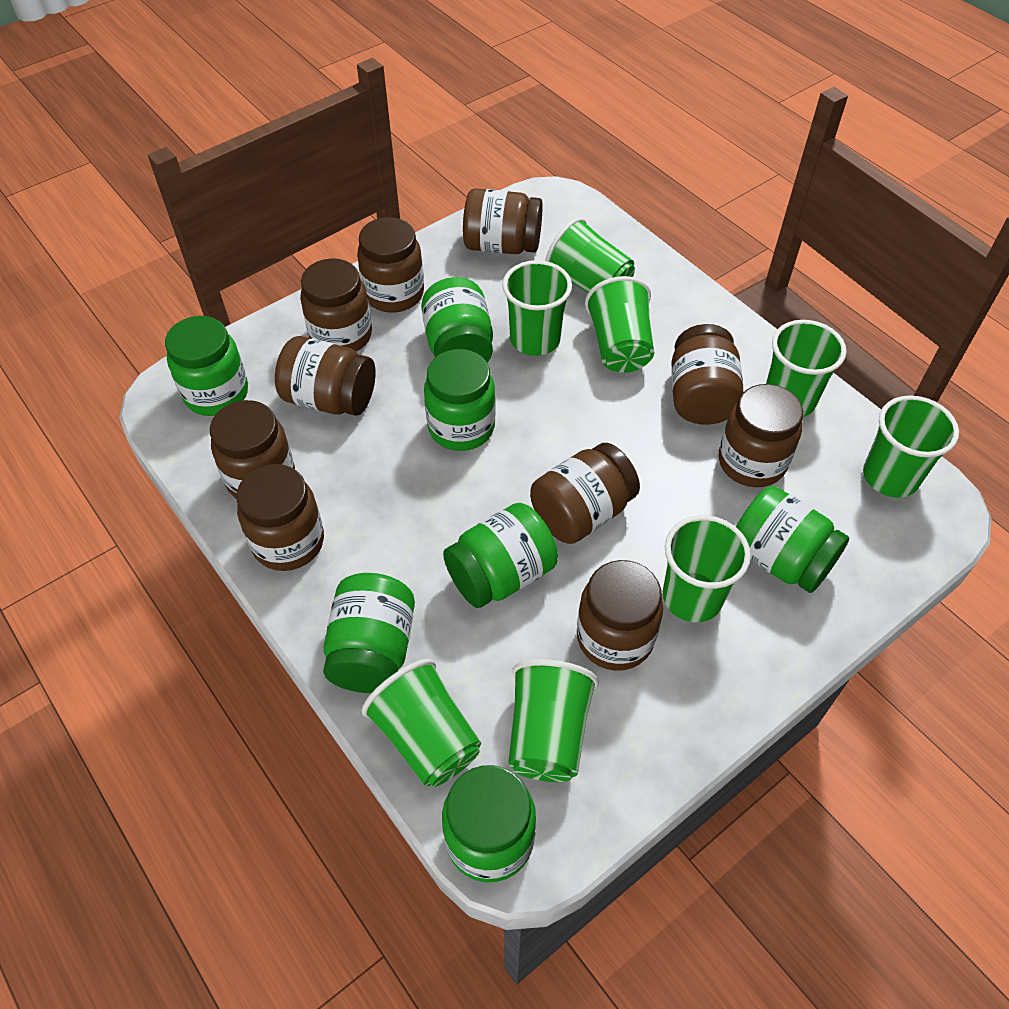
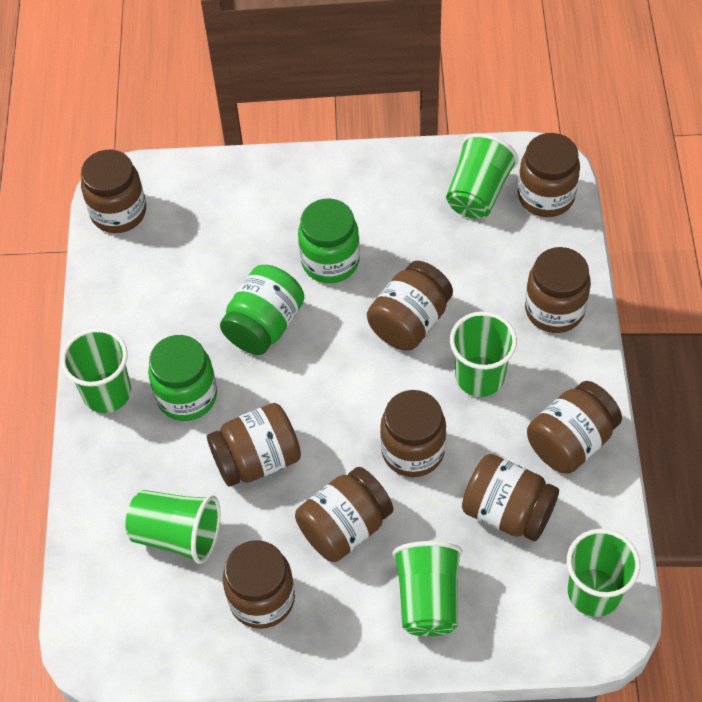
green cup: 8 -> 6
green jar: 7 -> 3

